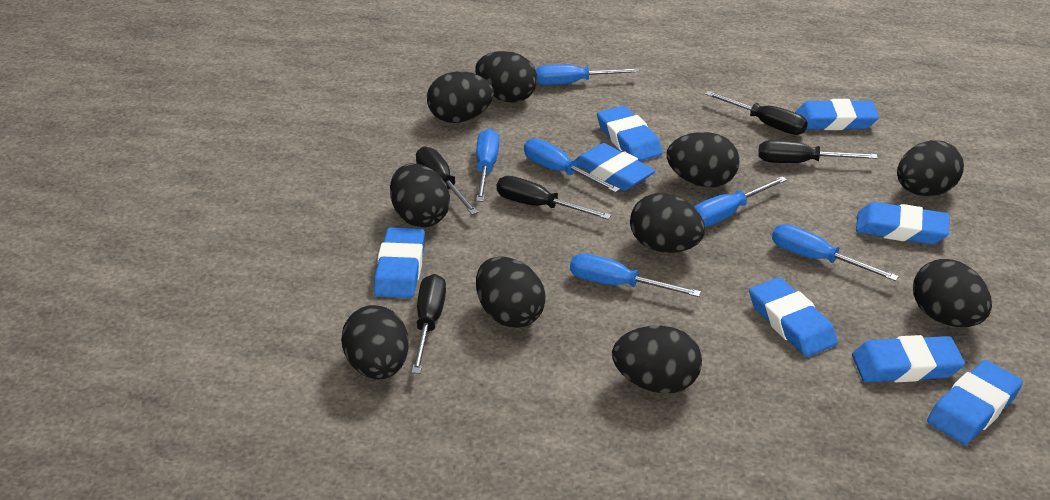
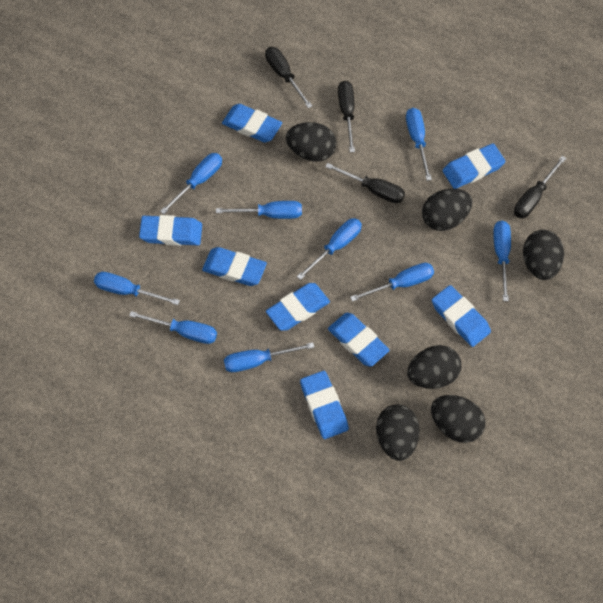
black egg: 10 -> 6
black screwdriver: 5 -> 4
blue screwdriver: 6 -> 9

